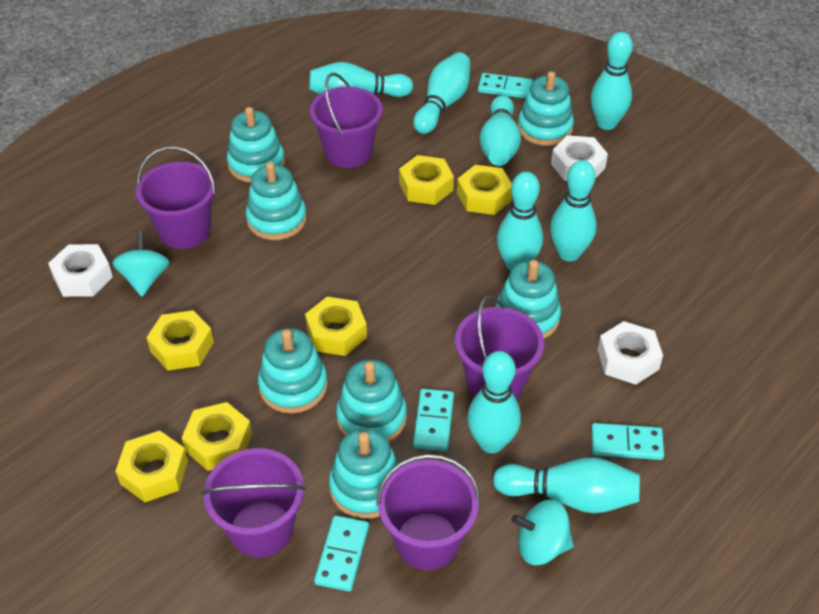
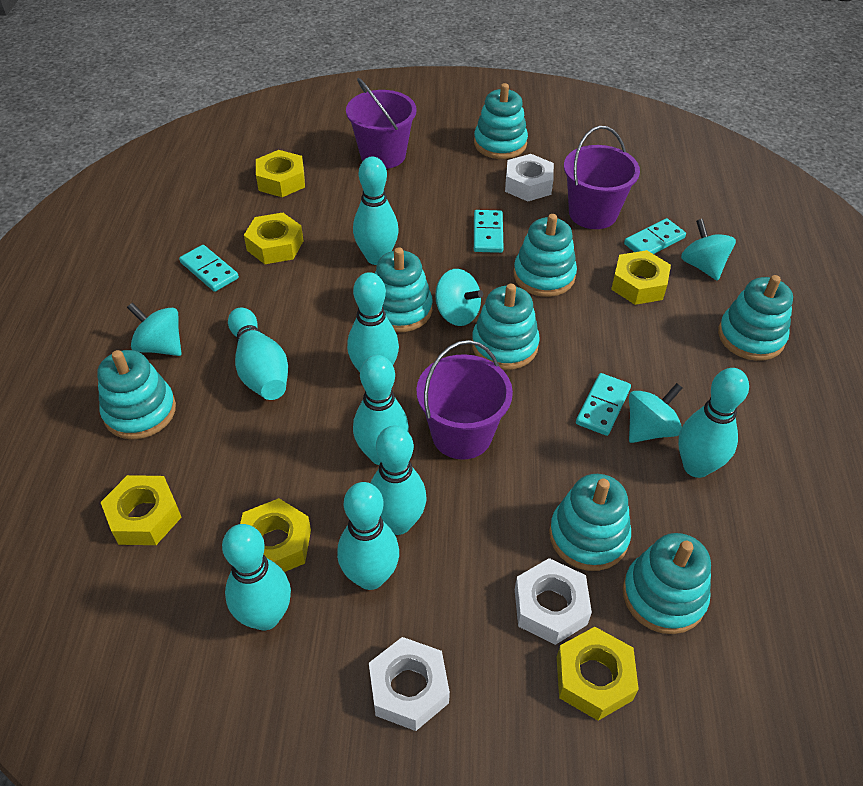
purple bucket: 5 -> 3
turquoise spinning top: 2 -> 4
turquoise stacking toy: 7 -> 8

